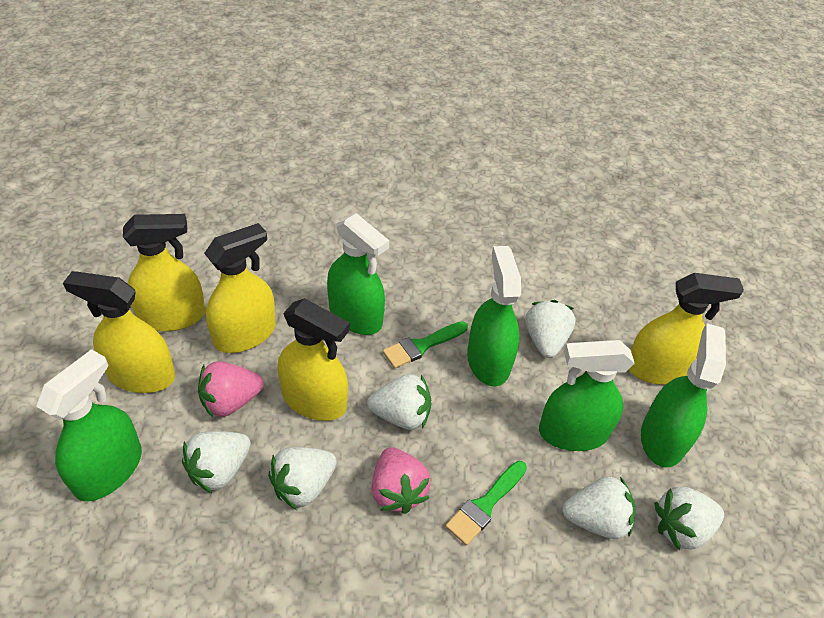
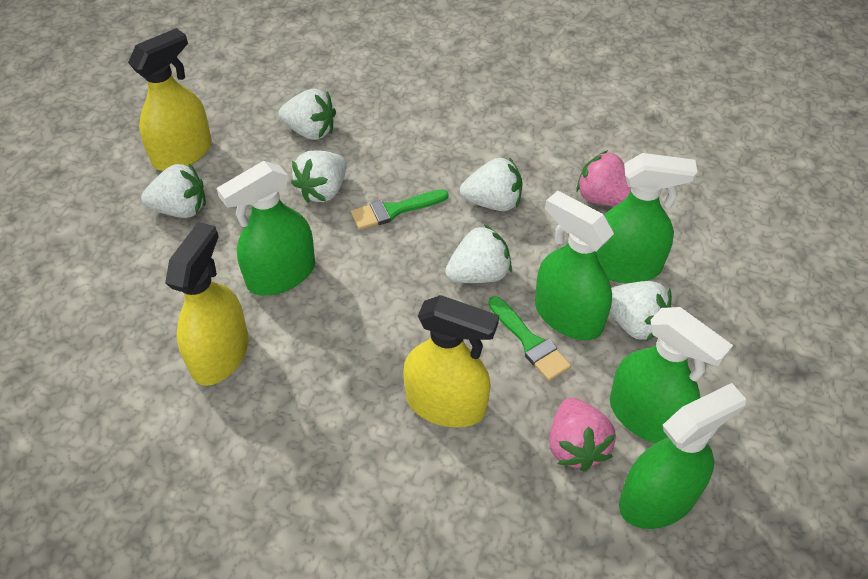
yellow spray bottle: 5 -> 3

